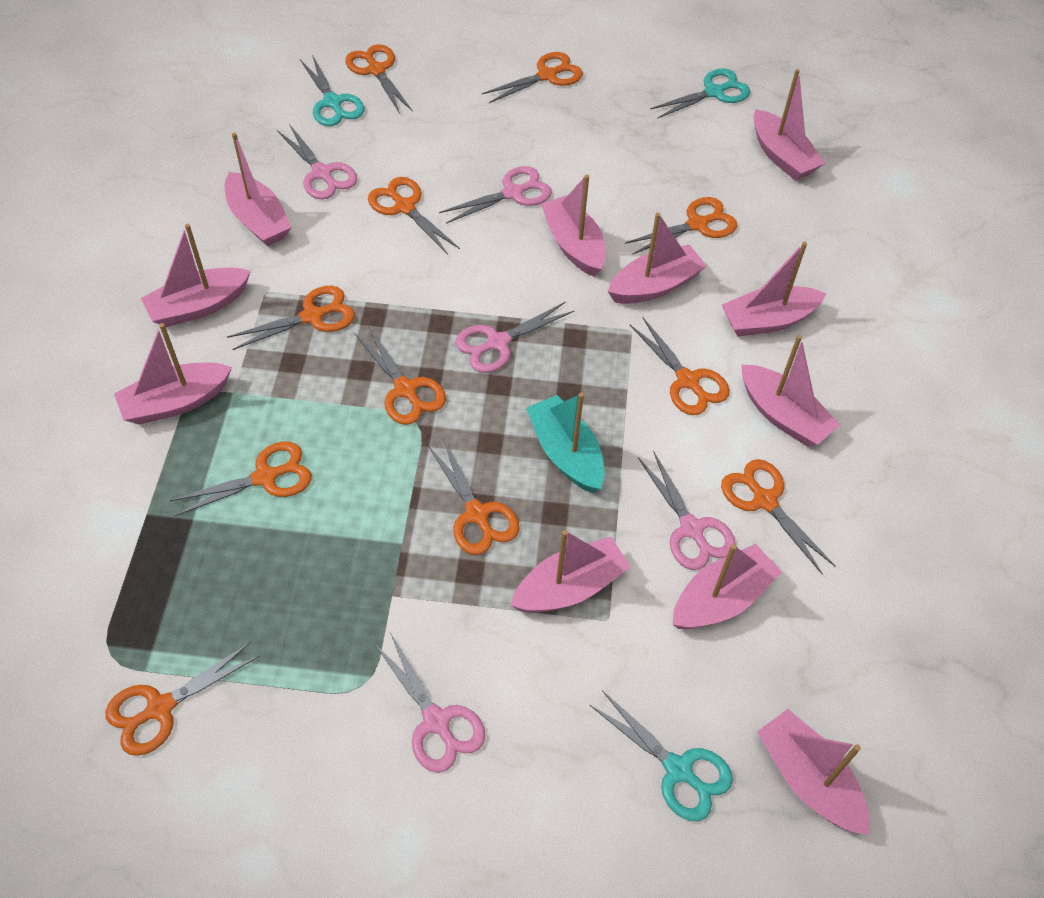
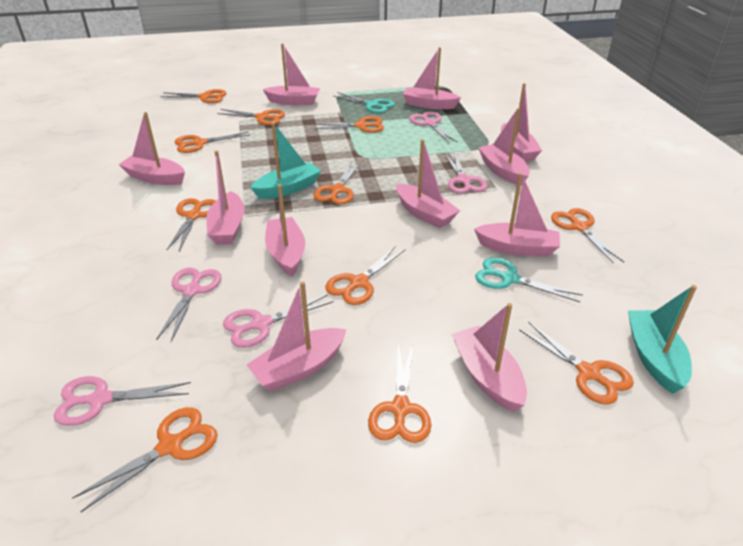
turquoise boat: 1 -> 2
turquoise scissors: 3 -> 2

